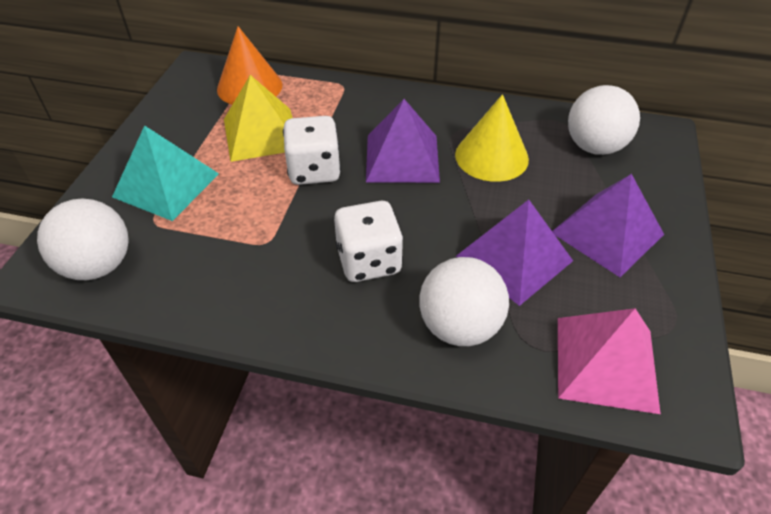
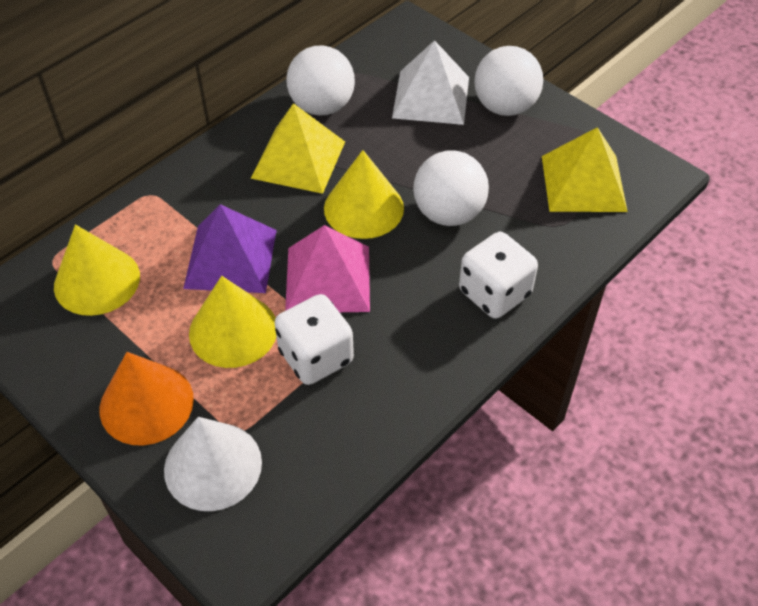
purple pyramid: 3 -> 1
turquoise pyramid: 1 -> 0
white cone: 0 -> 1
white pyramid: 0 -> 1
yellow cone: 1 -> 3
yellow pyramid: 1 -> 2

